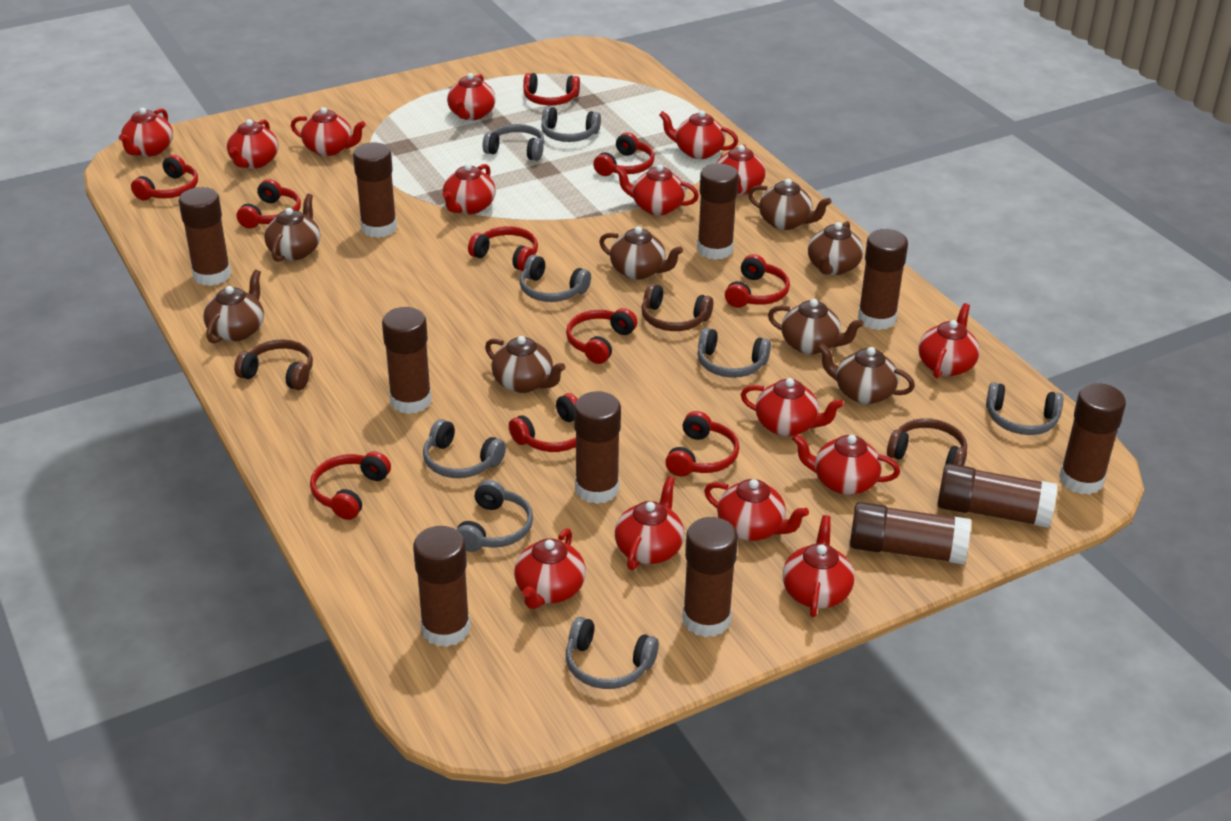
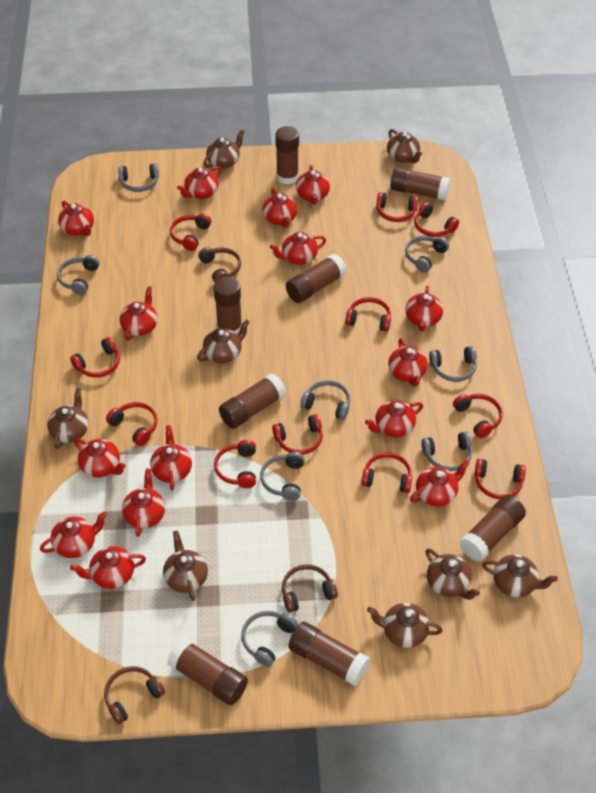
brown glue stick: 11 -> 8
red headphones: 10 -> 11

